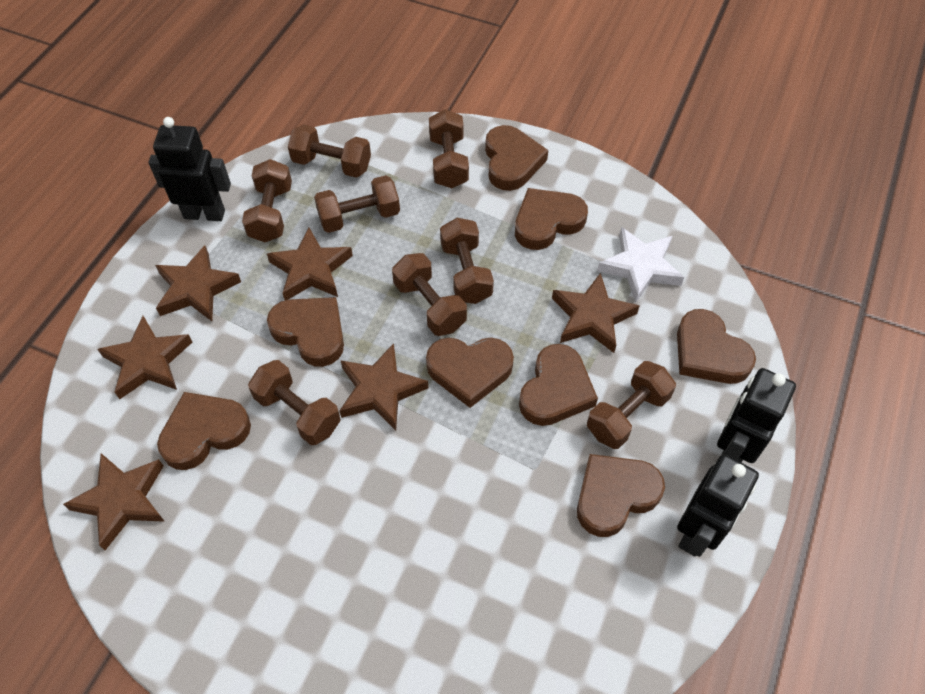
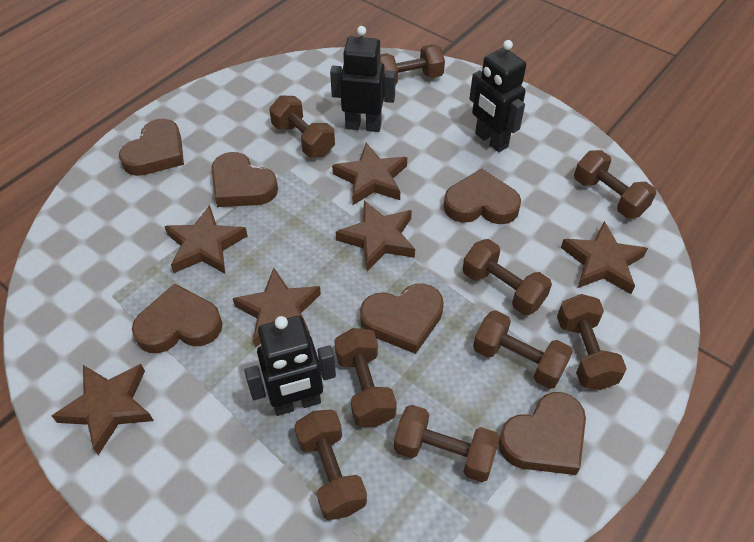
brown dumbbell: 8 -> 9
brown heart: 8 -> 6
white star: 1 -> 0

